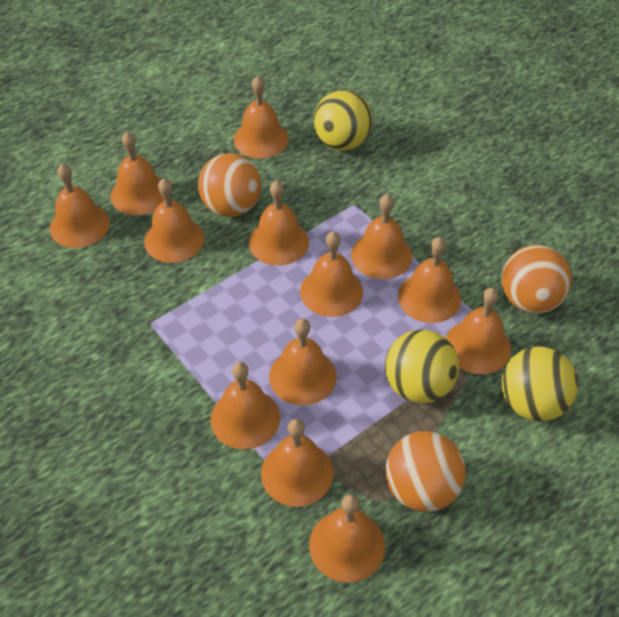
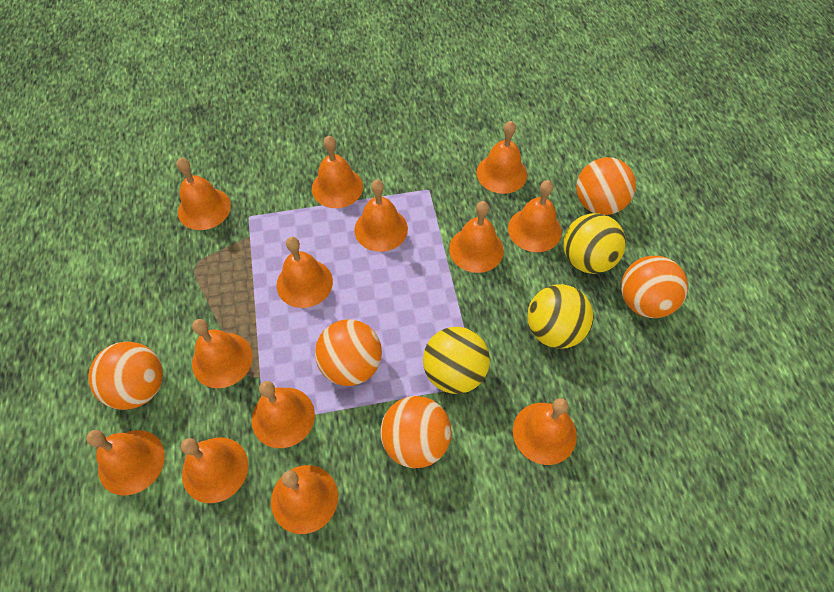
orange ball: 3 -> 5

